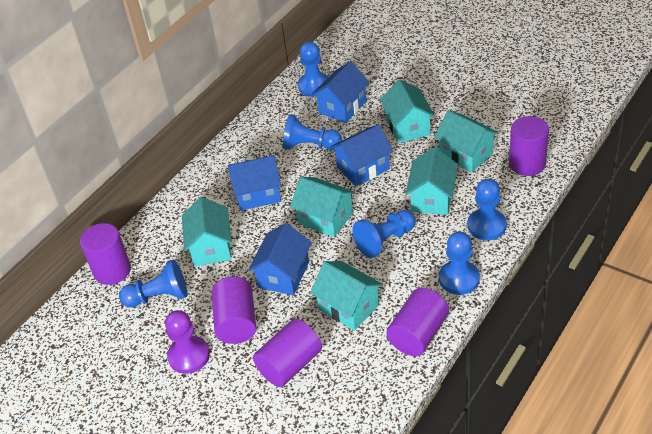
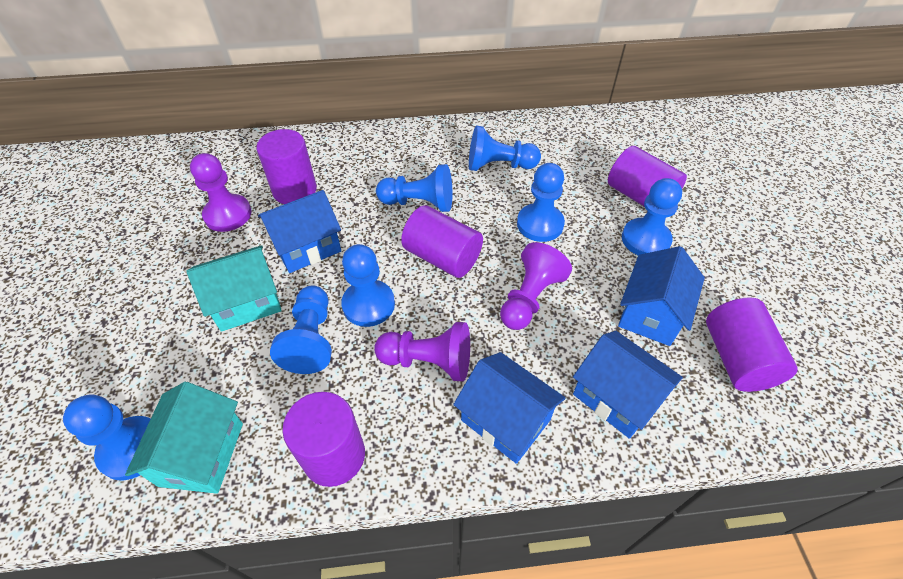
blue pawn: 6 -> 7
purple pawn: 1 -> 3
turquoise house: 6 -> 2

